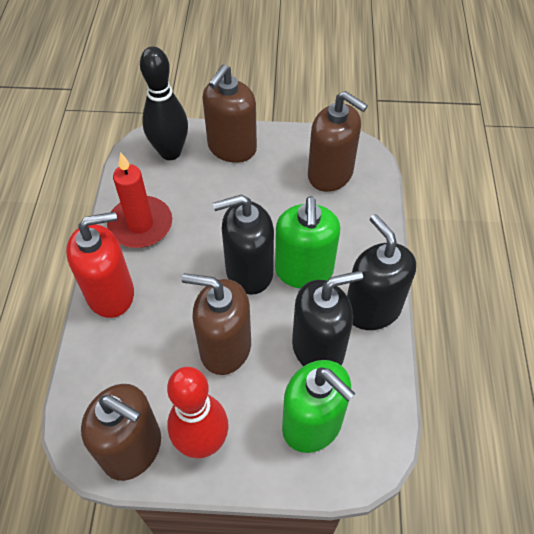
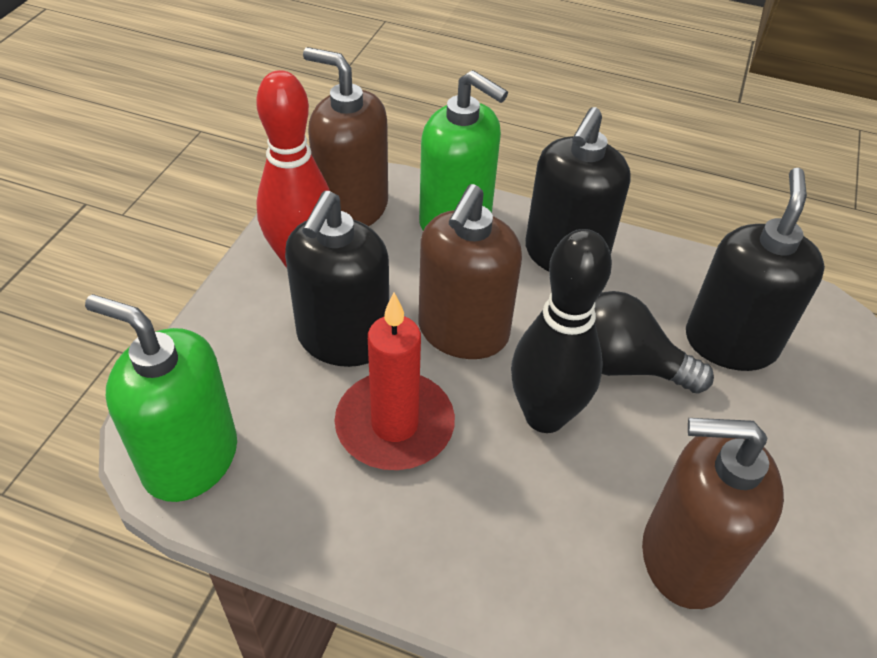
black light bulb: 0 -> 1
brown soap dispenser: 4 -> 3
red soap dispenser: 1 -> 0

